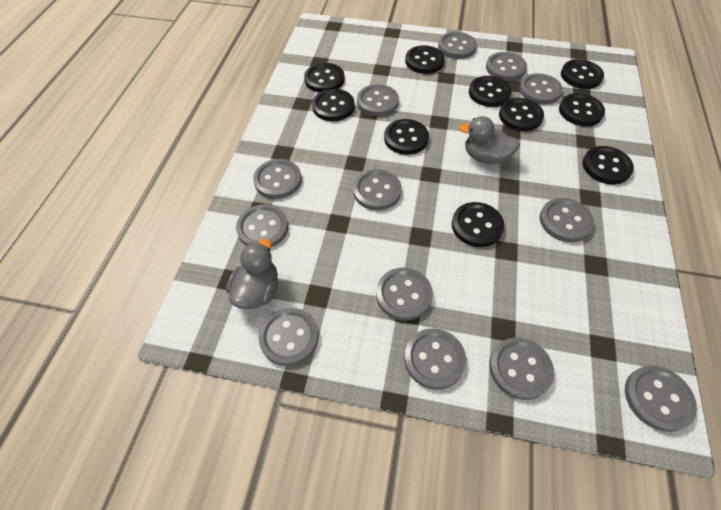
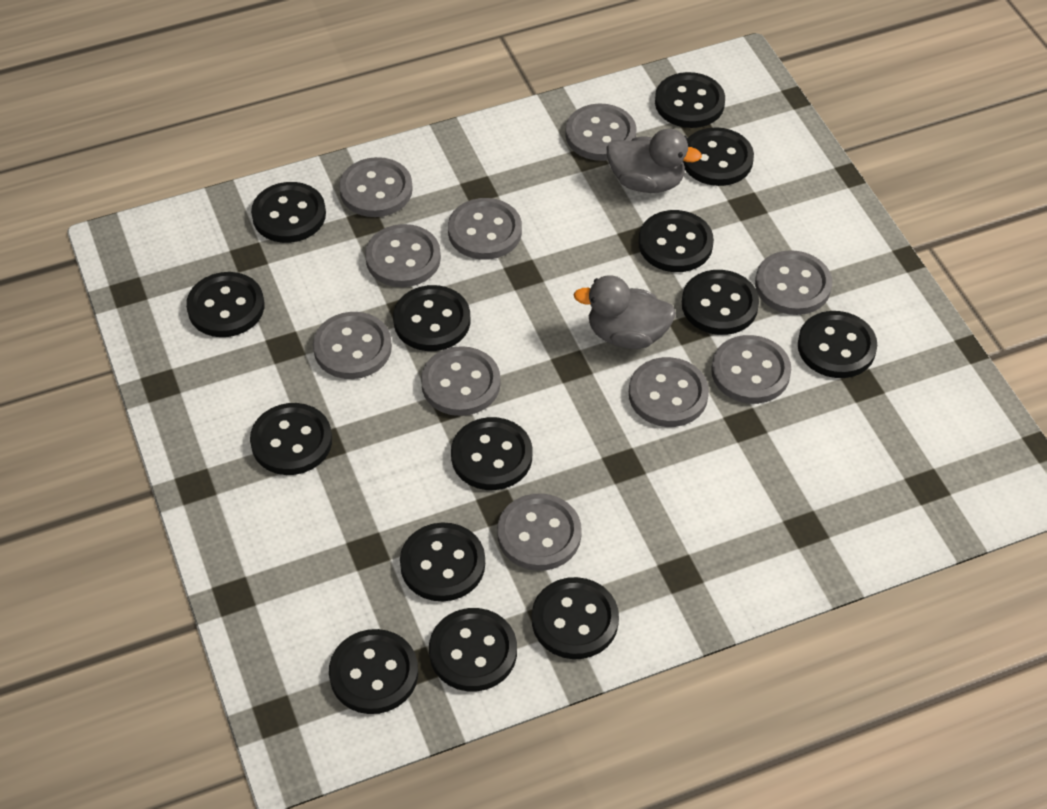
black button: 10 -> 14
grey button: 13 -> 10

